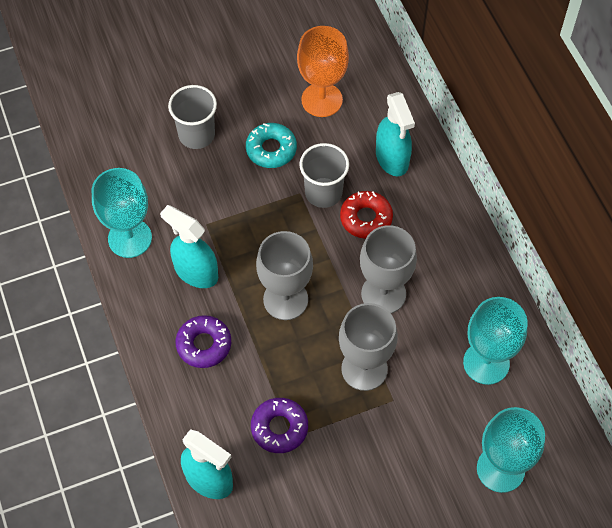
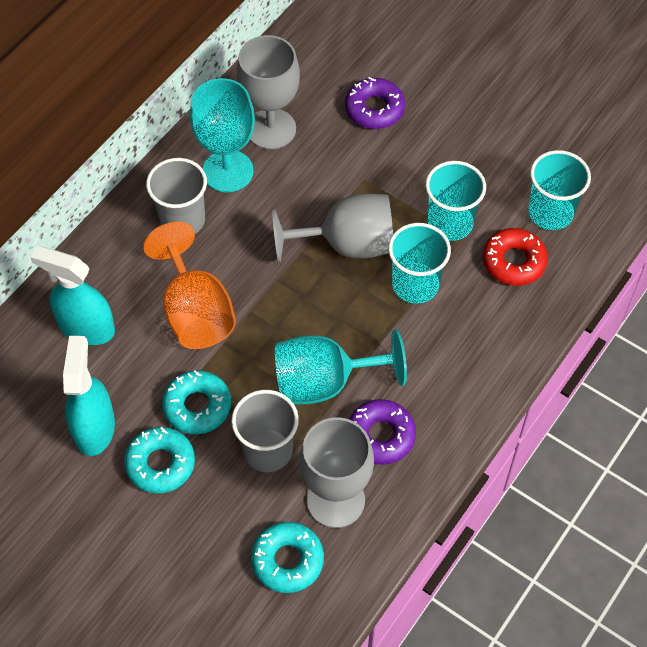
turquoise cup: 0 -> 3
turquoise donut: 1 -> 3
turquoise goblet: 3 -> 2
turquoise spray bottle: 3 -> 2

